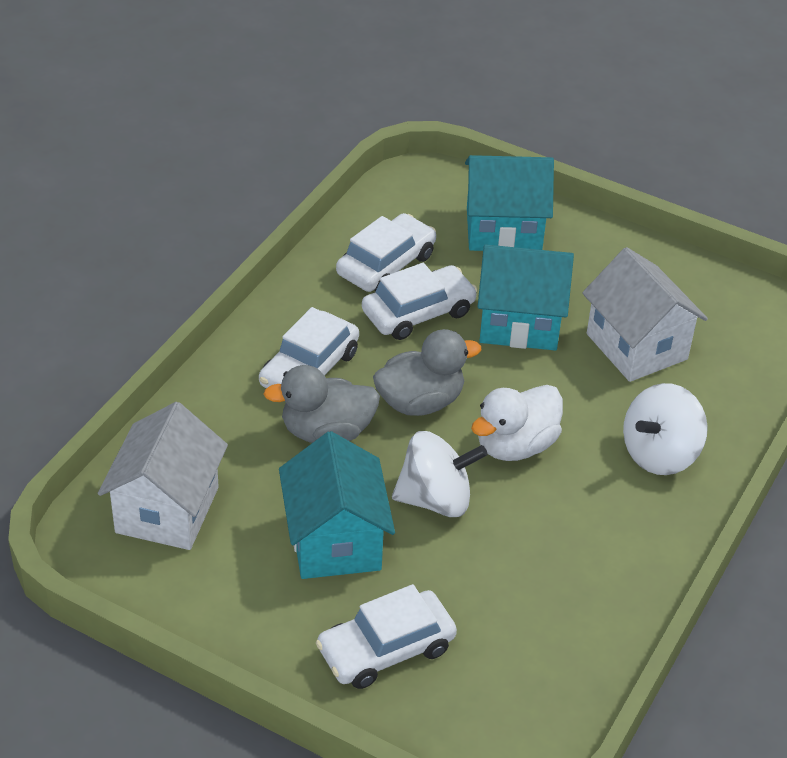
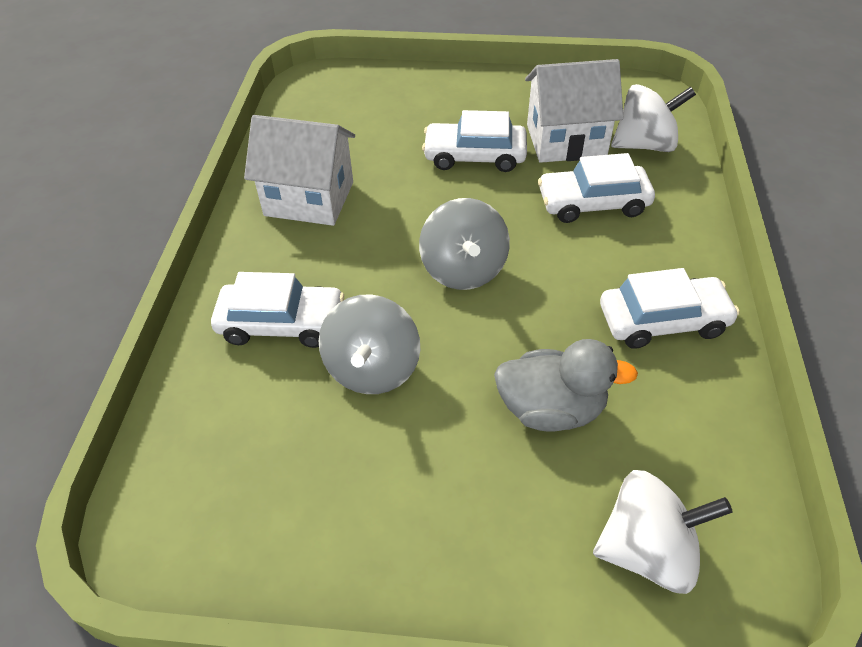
grey duck: 2 -> 1
grey spinning top: 0 -> 2
turquoise house: 3 -> 0
white duck: 1 -> 0

